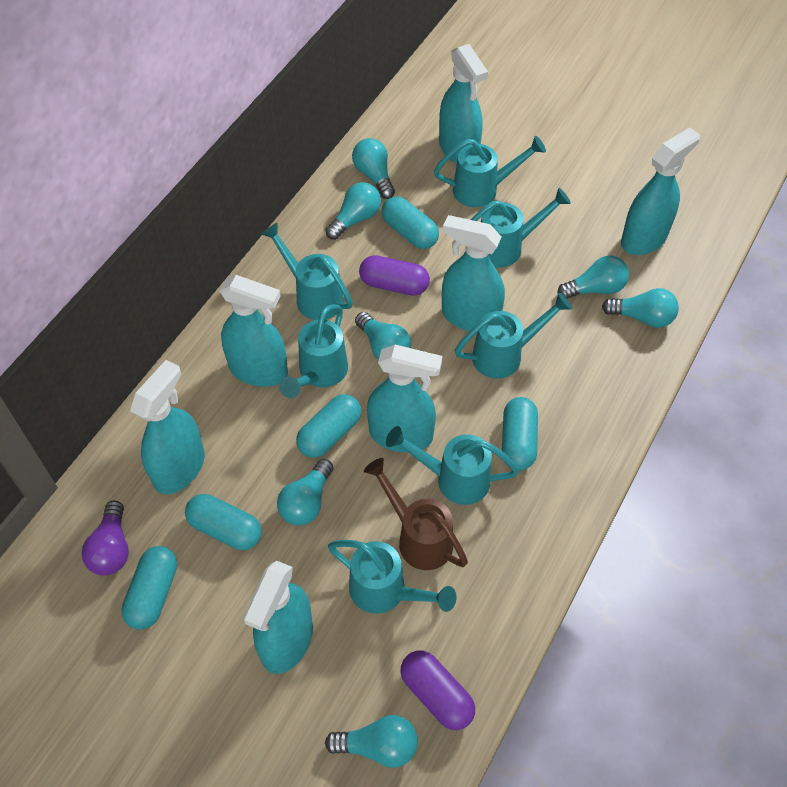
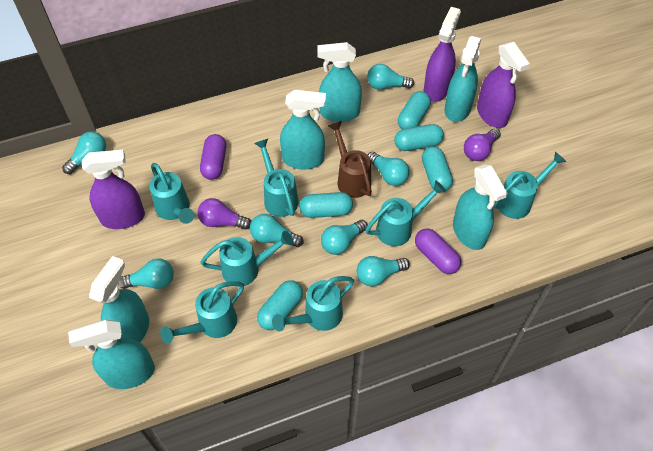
purple light bulb: 1 -> 2
purple spray bottle: 0 -> 3
turquoise spray bottle: 7 -> 6

